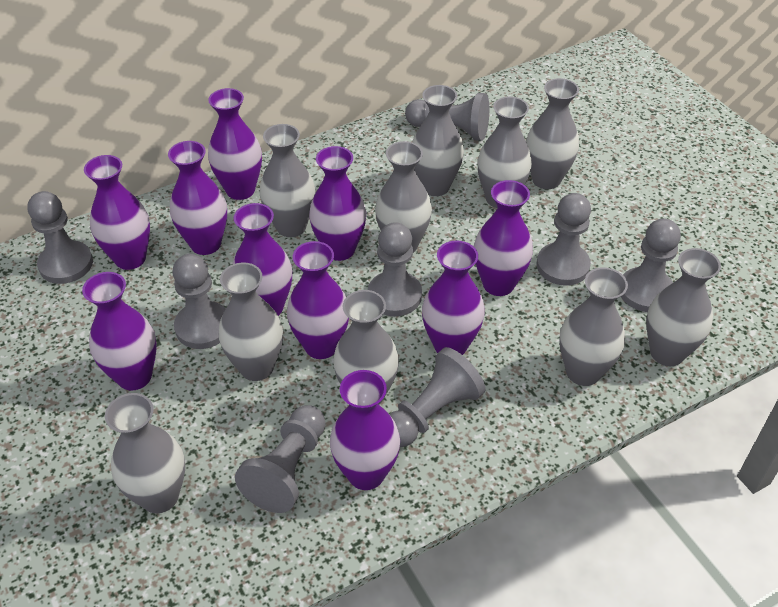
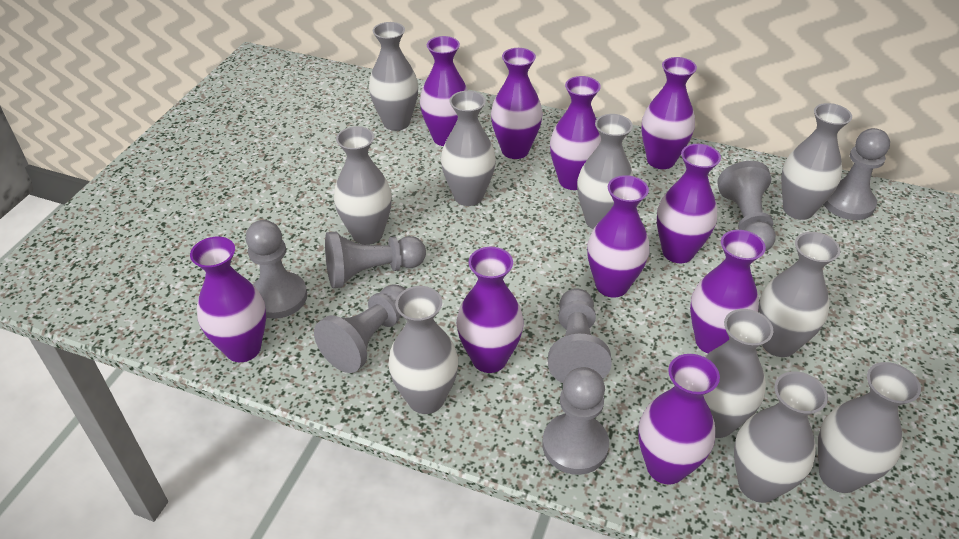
grey pawn: 8 -> 7

